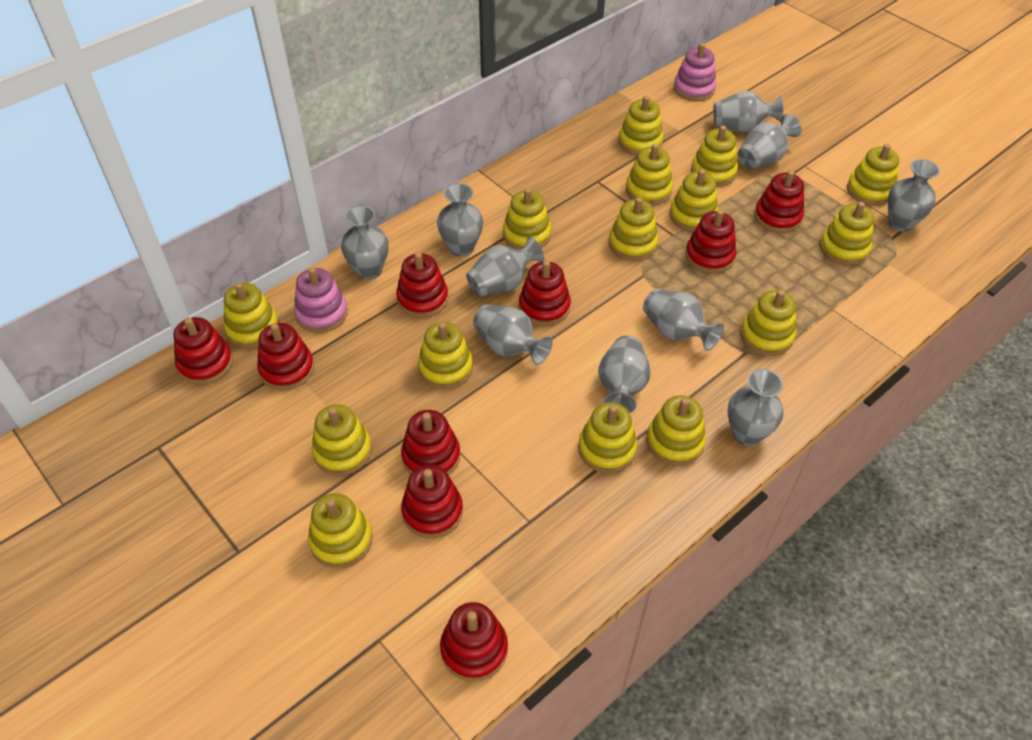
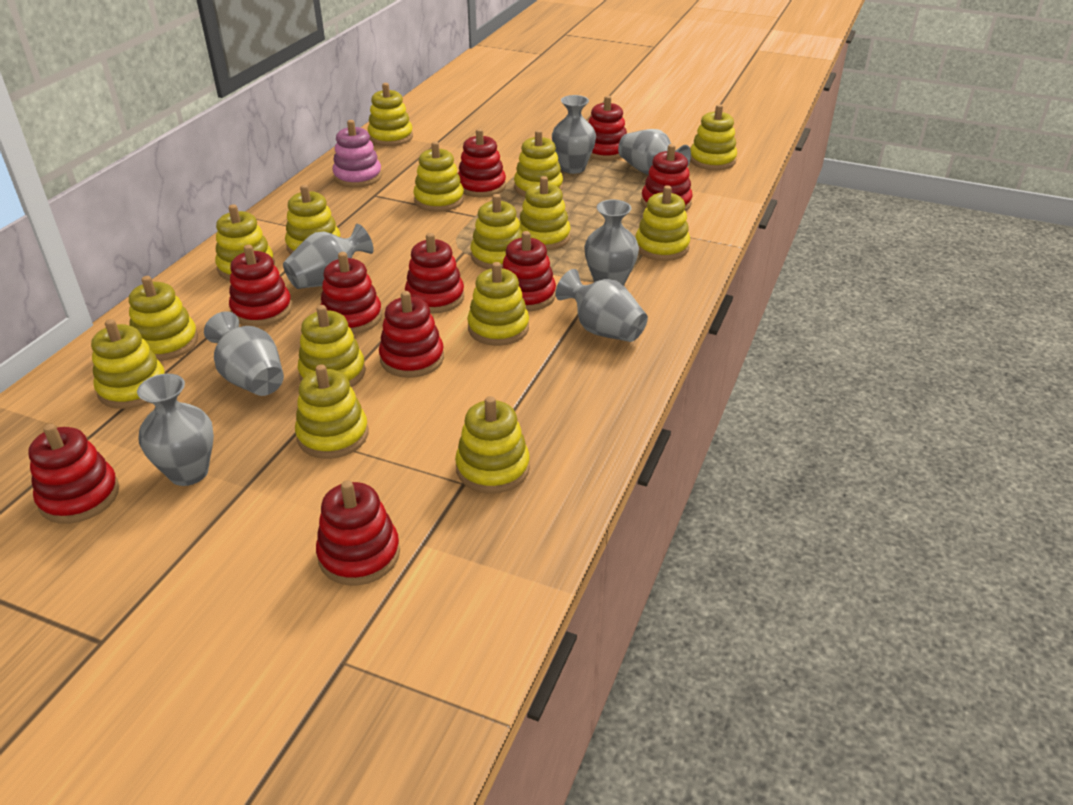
grey vase: 10 -> 7
pink stacking toy: 2 -> 1
red stacking toy: 9 -> 10

